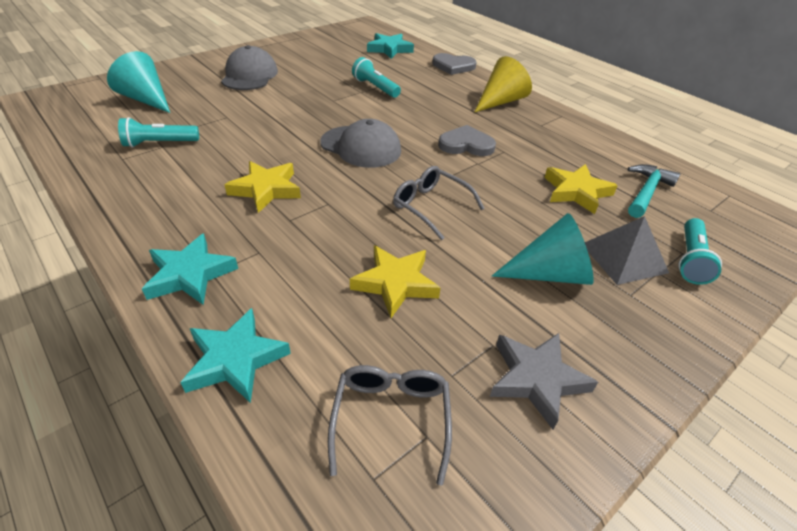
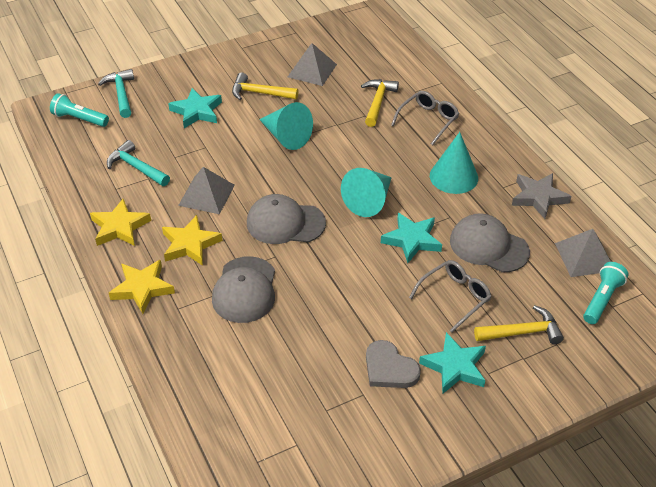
grey cap: 2 -> 3
grey heart: 2 -> 1
grey pyramid: 1 -> 3
turquoise cone: 2 -> 3
turquoise flashlight: 3 -> 2
turquoise hammer: 1 -> 2
yellow cone: 1 -> 0
yellow hammer: 0 -> 3

